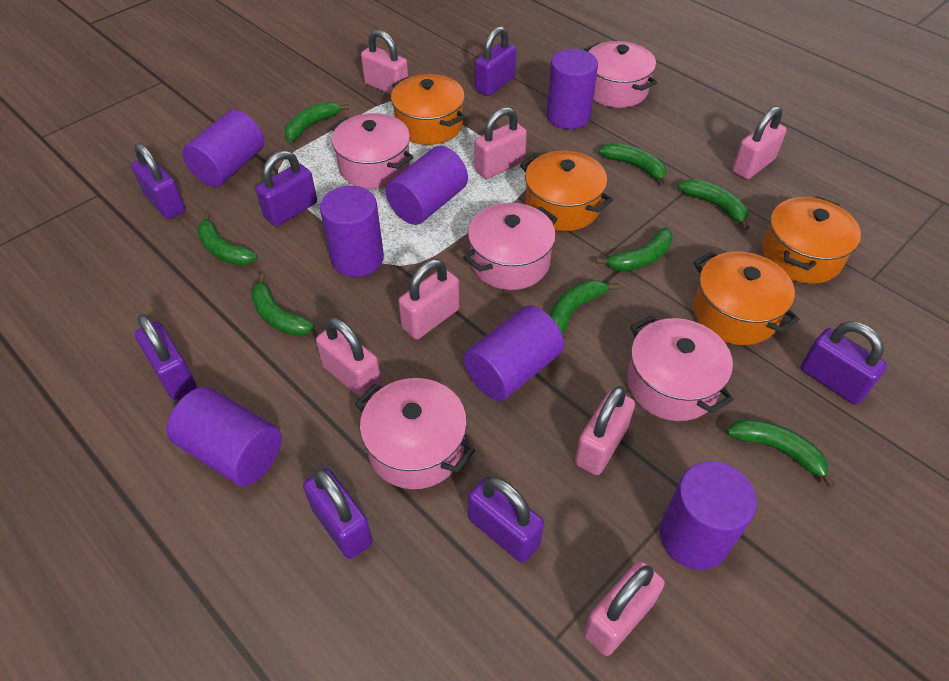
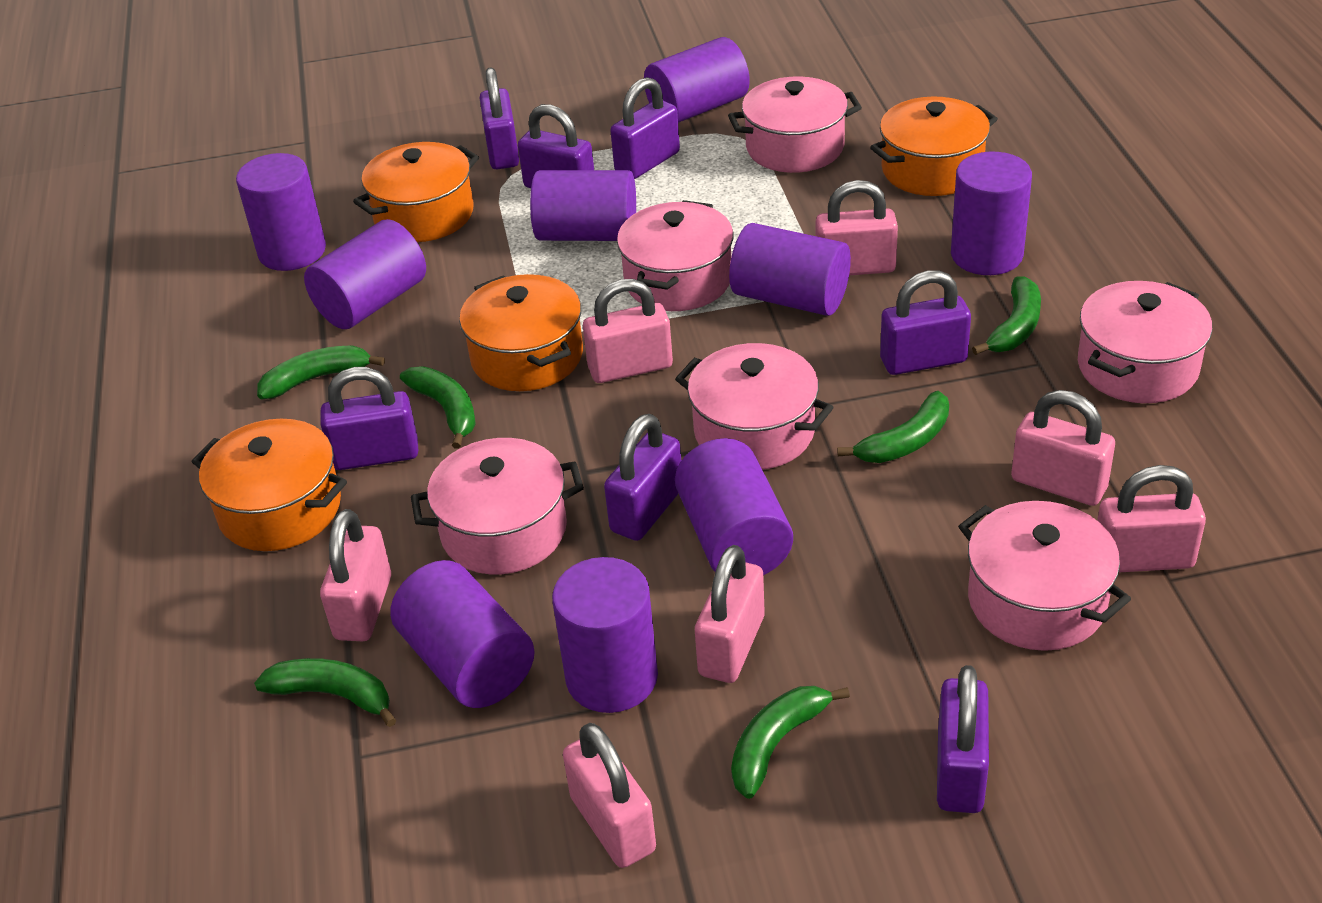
green banana: 8 -> 6
pink pot: 5 -> 6
purple cylinder: 7 -> 9

